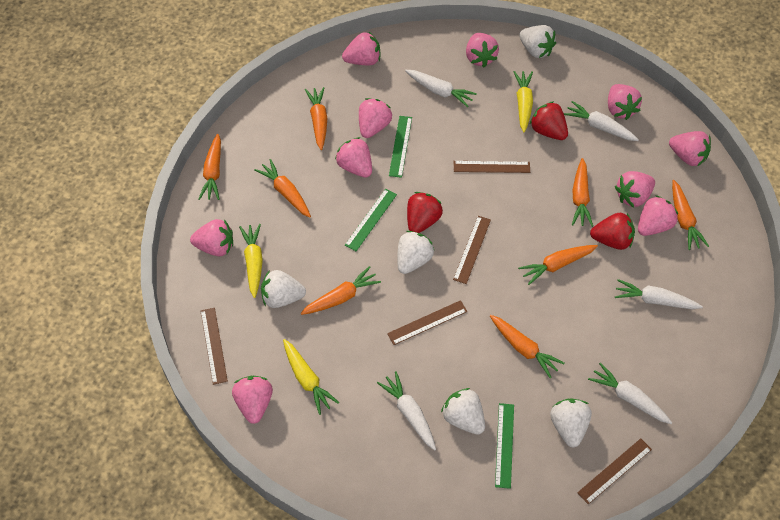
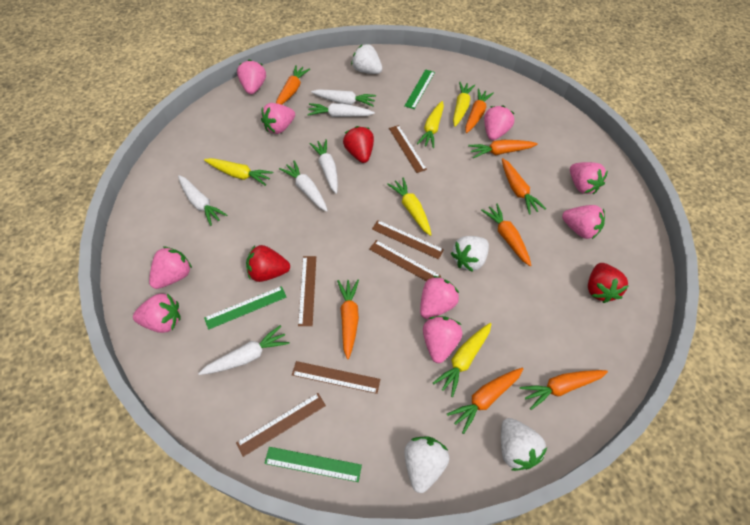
brown ruler: 5 -> 6
pink strawberry: 10 -> 9
white carrot: 5 -> 6
white strawberry: 5 -> 4
yellow carrot: 3 -> 5

